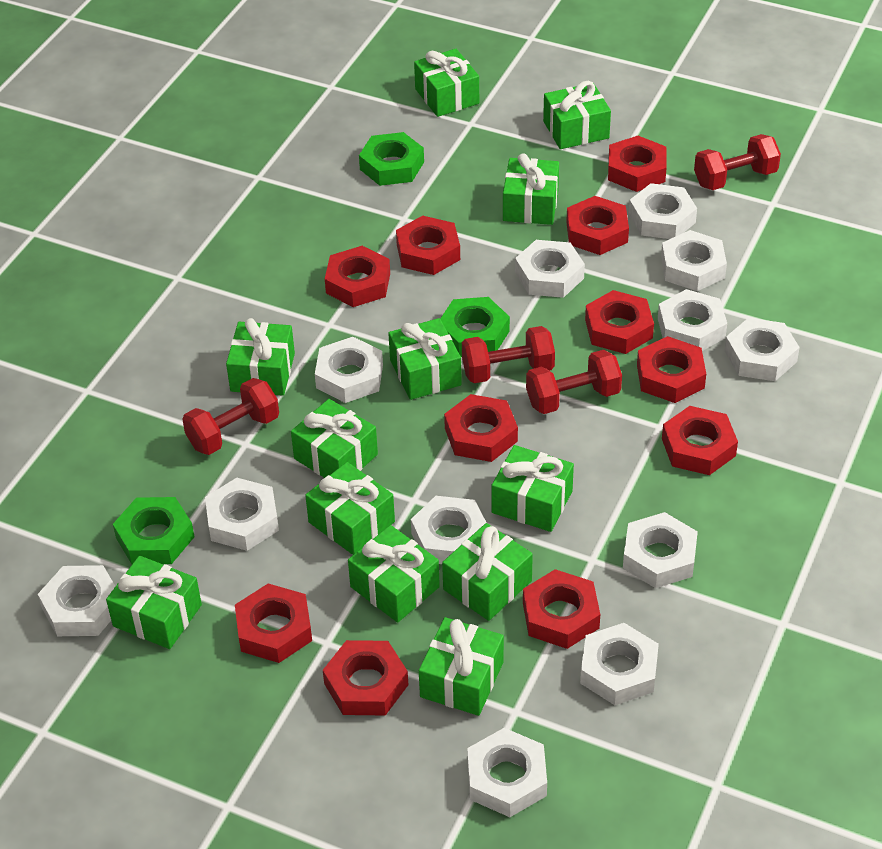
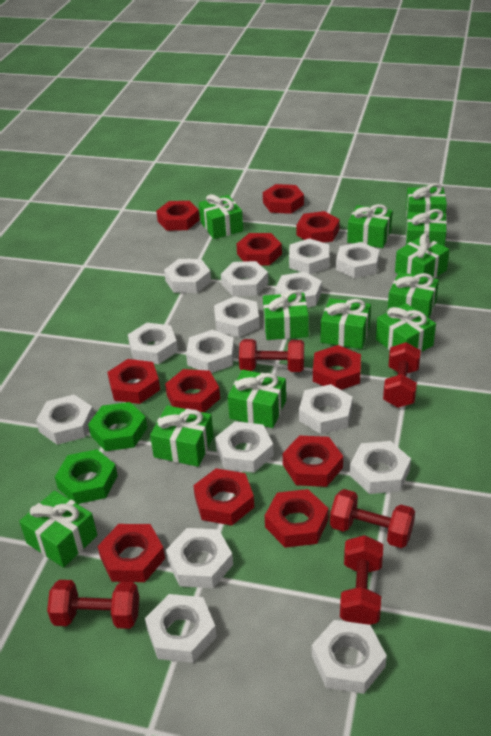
green nut: 3 -> 2
red dumbbell: 4 -> 5
white nut: 12 -> 15

